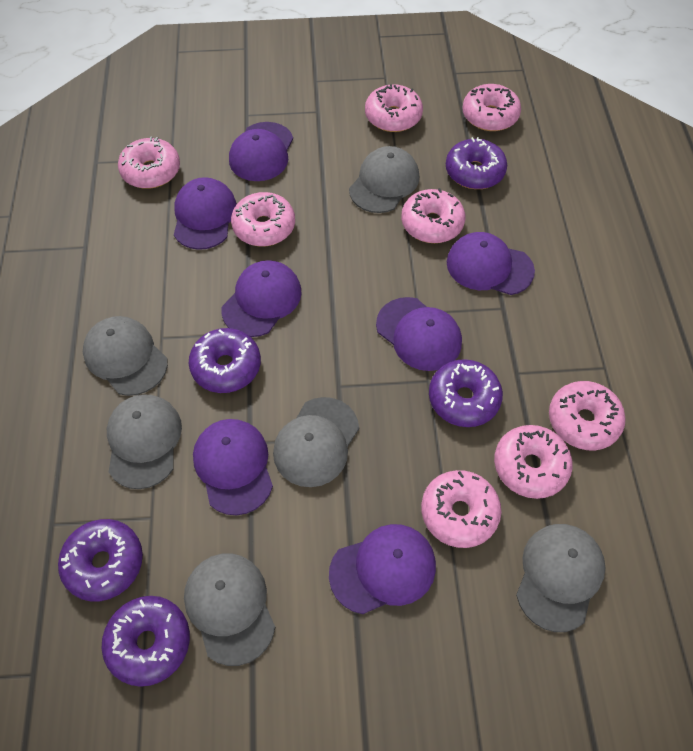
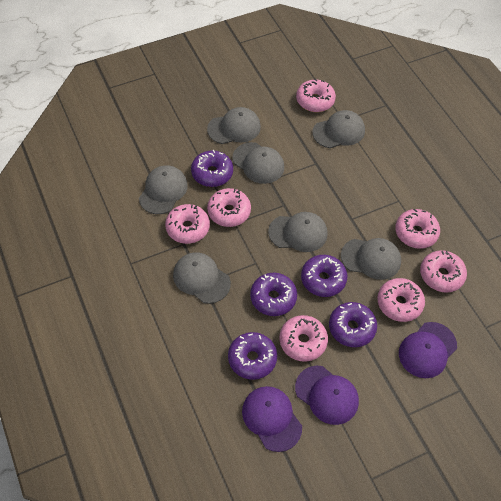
grey cap: 6 -> 7
pink donut: 8 -> 7
purple cap: 7 -> 3

